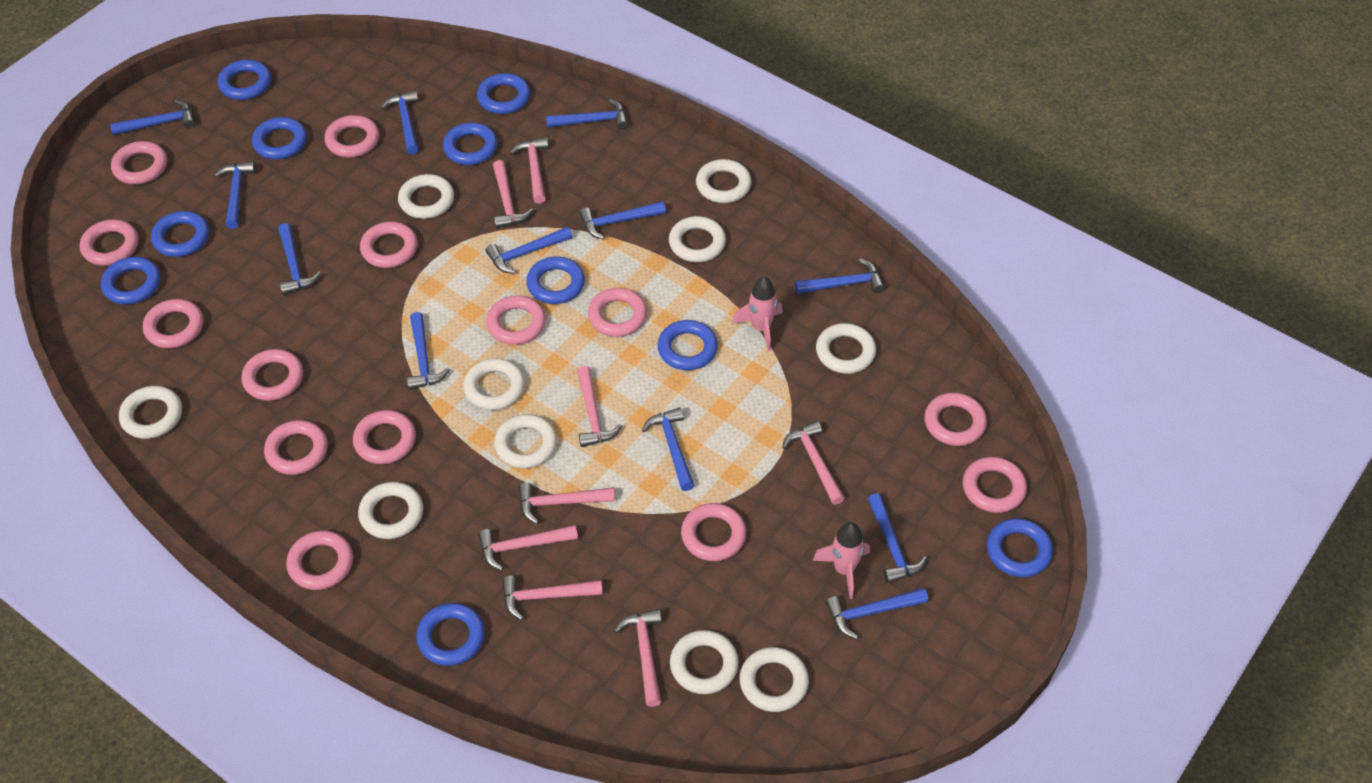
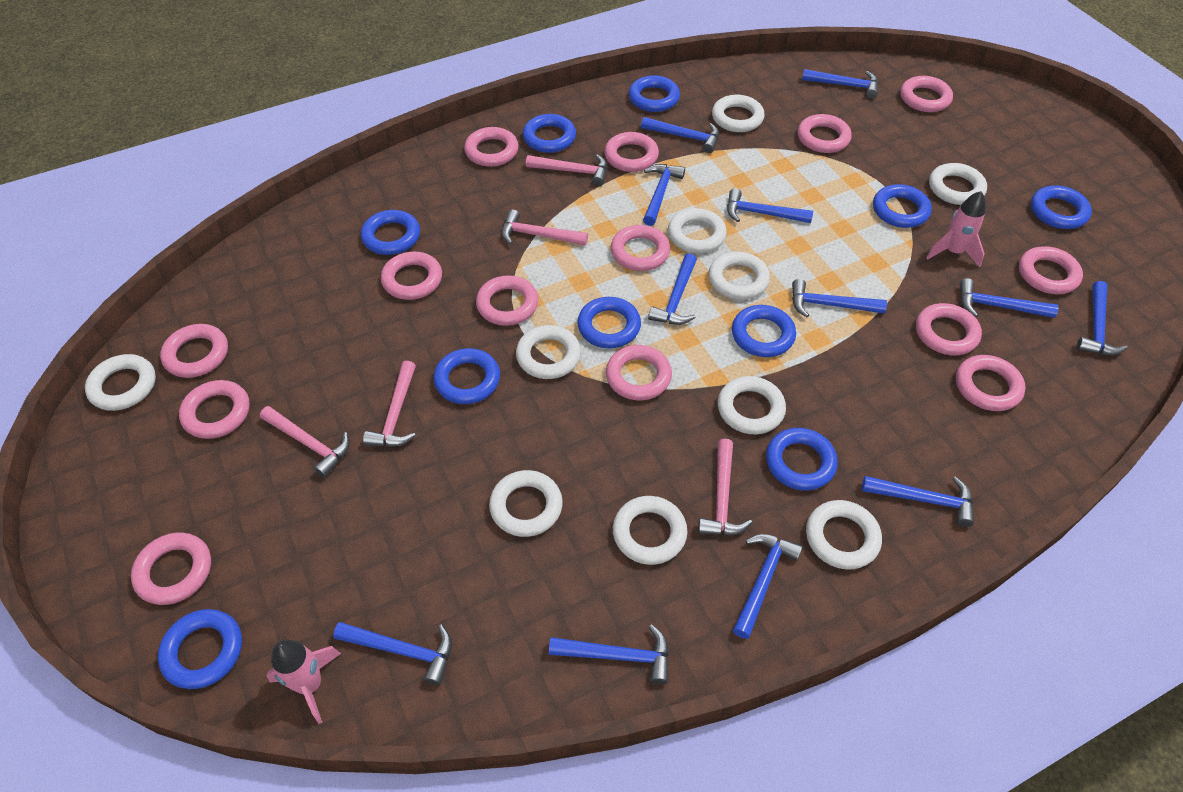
pink hammer: 8 -> 5

